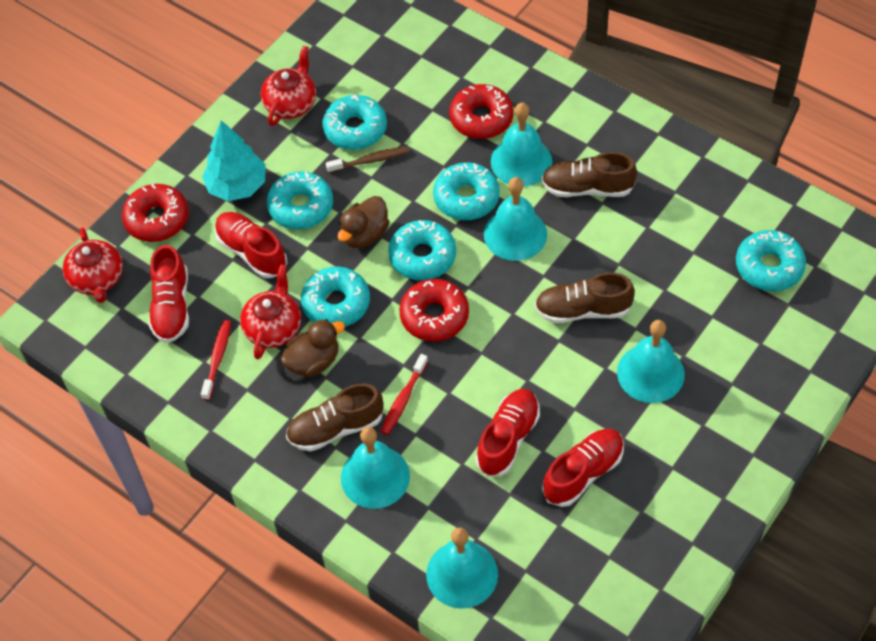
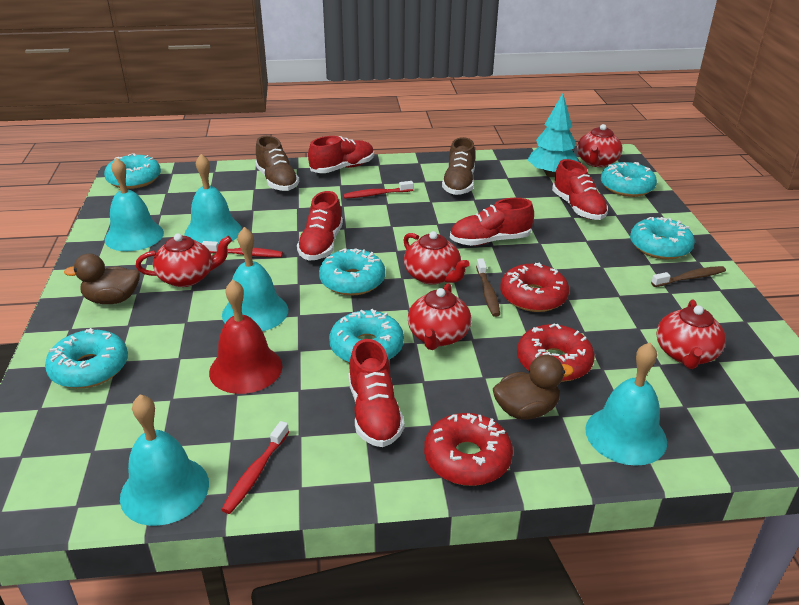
brown shoe: 3 -> 2
brown toothbrush: 1 -> 2
red bell: 0 -> 1
red shoe: 4 -> 5
red teapot: 3 -> 5
red toothbrush: 2 -> 3

